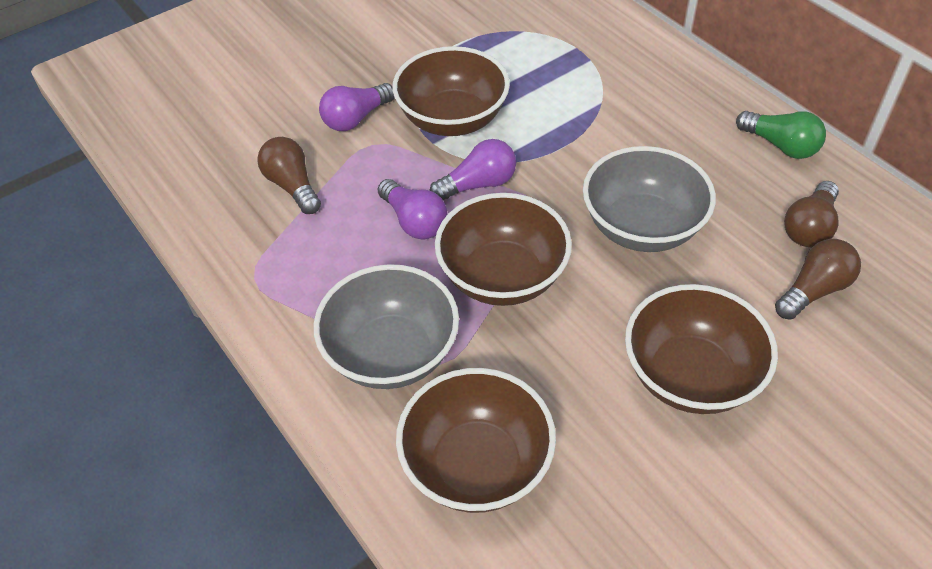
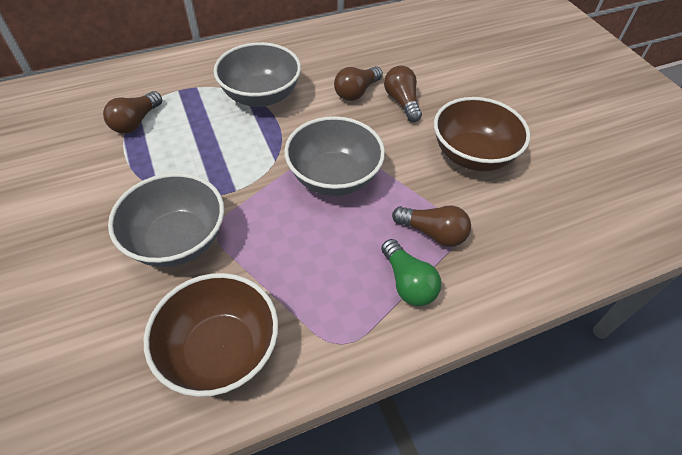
brown bowl: 4 -> 2
brown light bulb: 3 -> 4
grey bowl: 2 -> 3
purple light bulb: 3 -> 0

